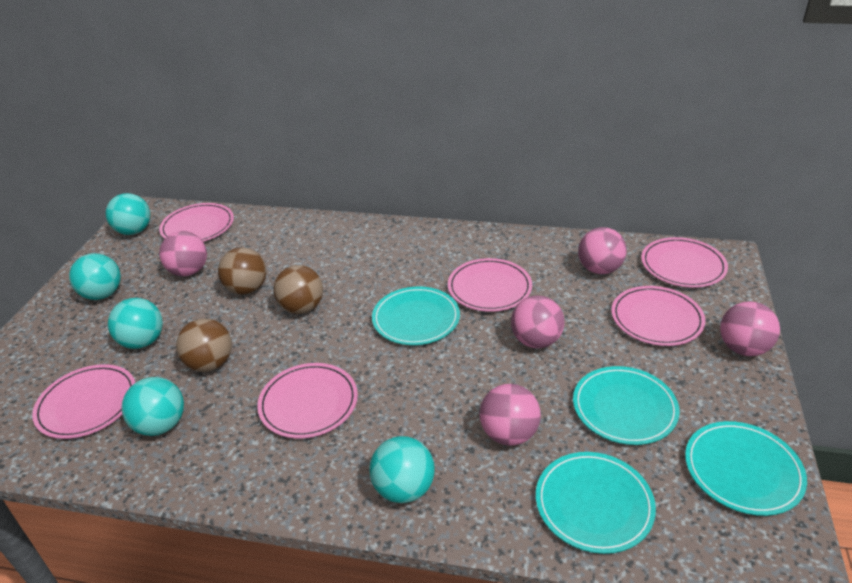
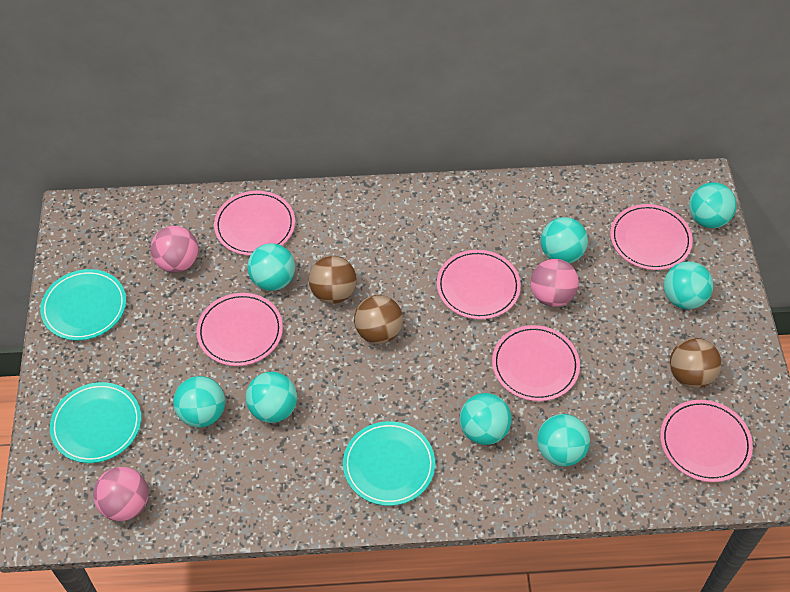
pink ball: 5 -> 3
turquoise ball: 5 -> 8
turquoise plate: 4 -> 3

